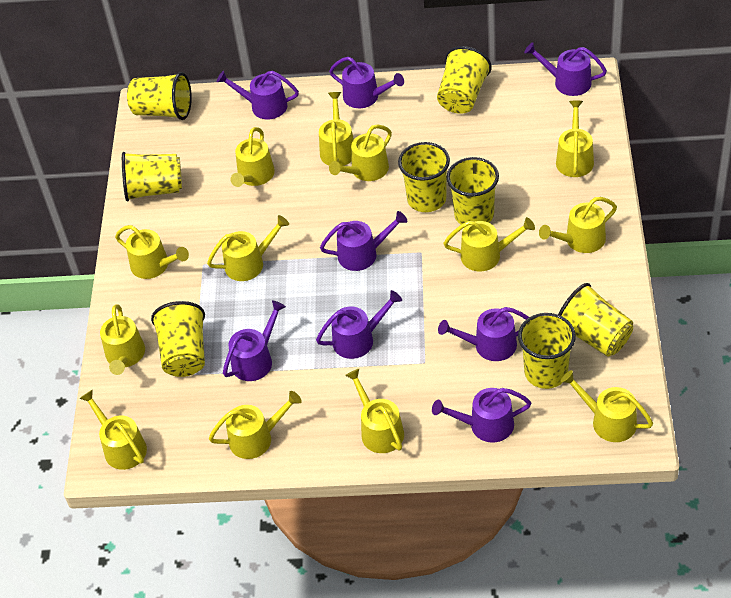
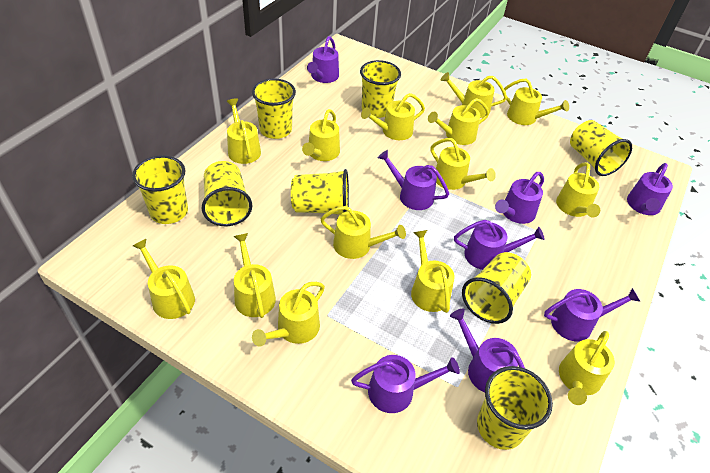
yellow watering can: 13 -> 14

